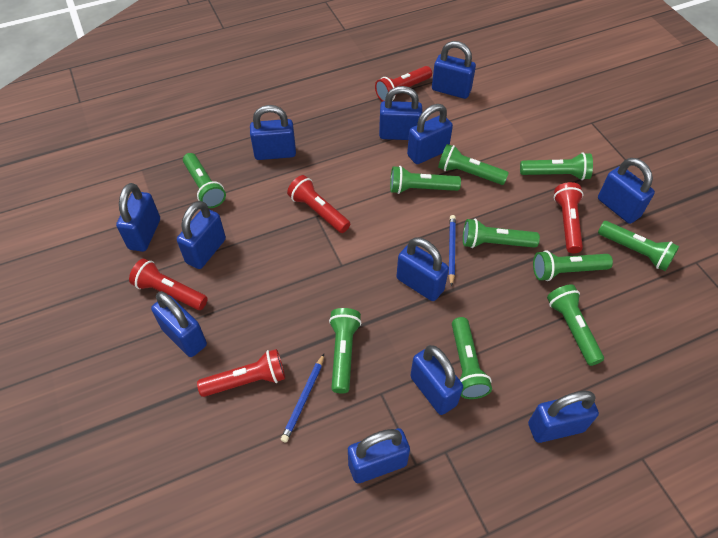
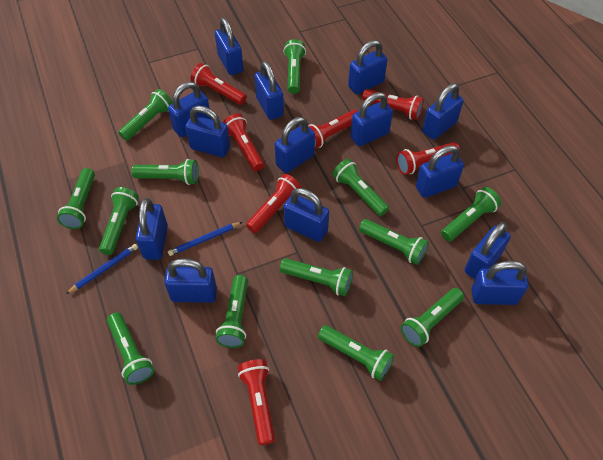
blue padlock: 12 -> 14
green flashlight: 10 -> 13
red flashlight: 5 -> 7

